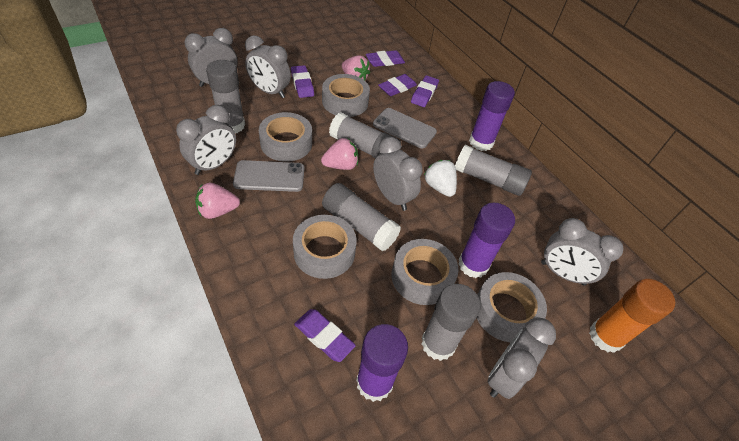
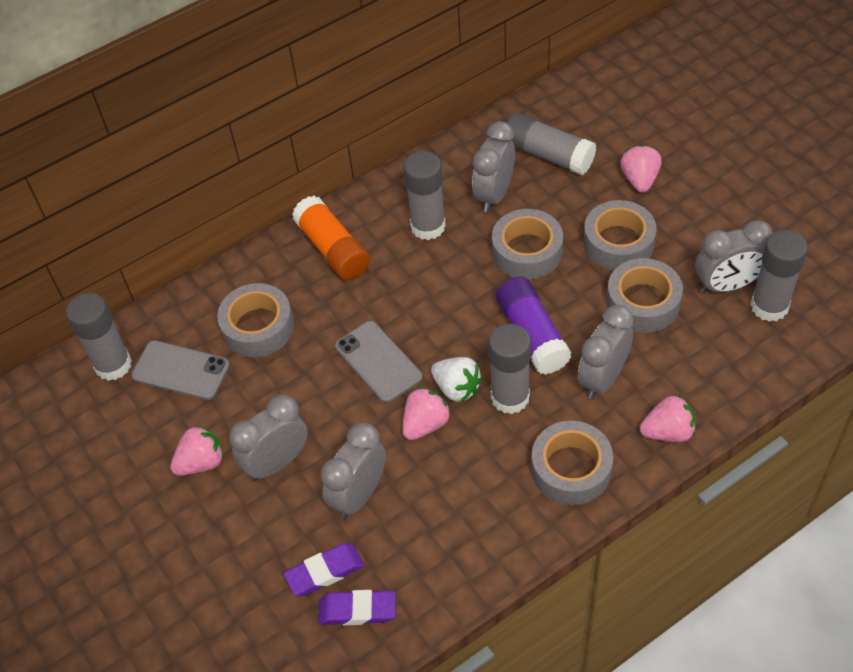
grey clock: 6 -> 5
pink strawberry: 3 -> 4
purple eraser: 5 -> 2
purple glue stick: 3 -> 1

